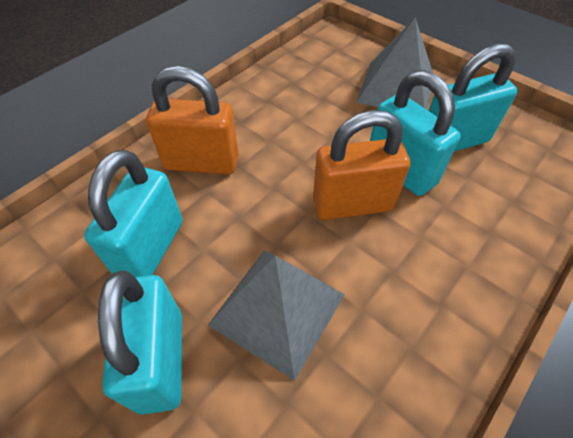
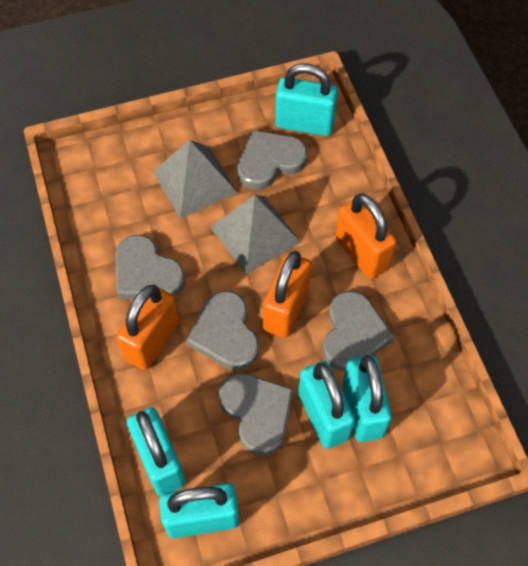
grey heart: 0 -> 5
orange padlock: 2 -> 3
turquoise padlock: 4 -> 5

